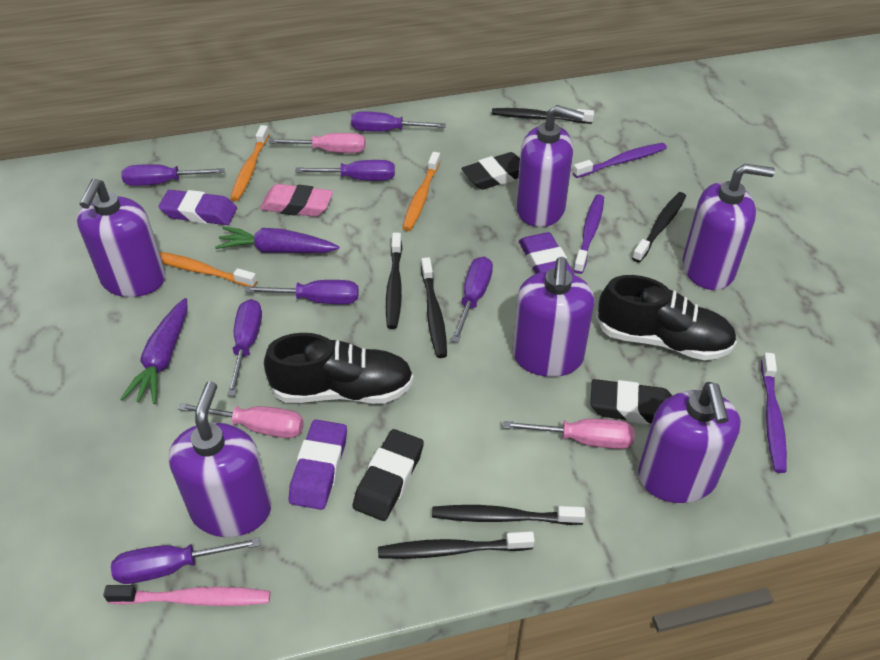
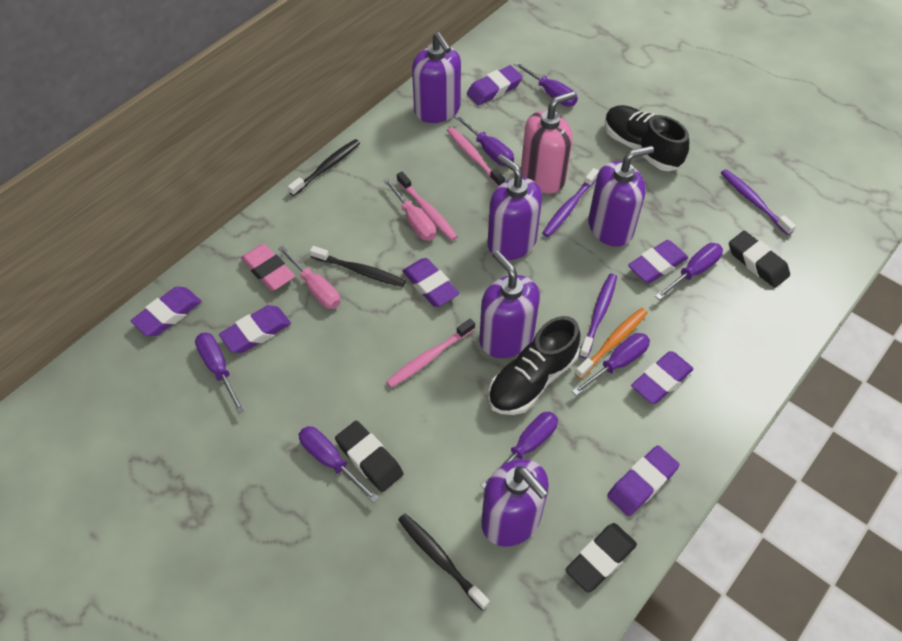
black toothbrush: 6 -> 3
orange toothbrush: 3 -> 1
pink screwdriver: 3 -> 2
pink soap dispenser: 0 -> 1
pink toothbrush: 1 -> 3
purple carrot: 2 -> 0
purple eraser: 3 -> 7
purple soap dispenser: 6 -> 5

